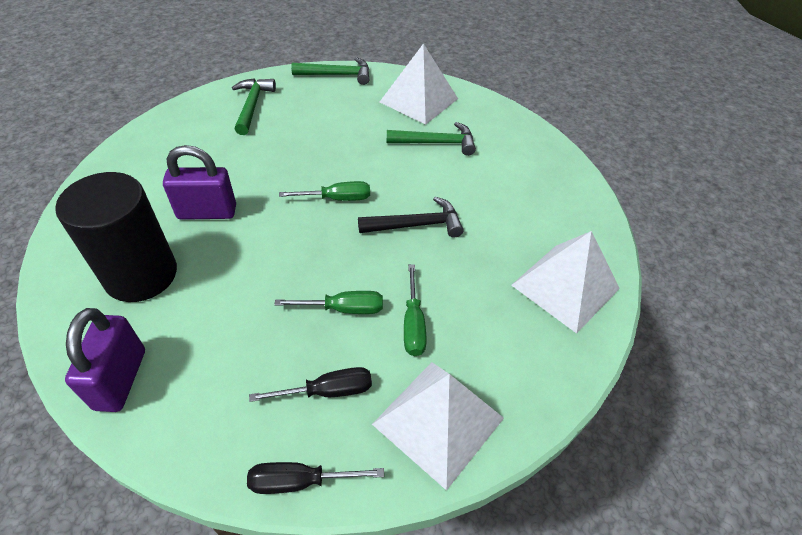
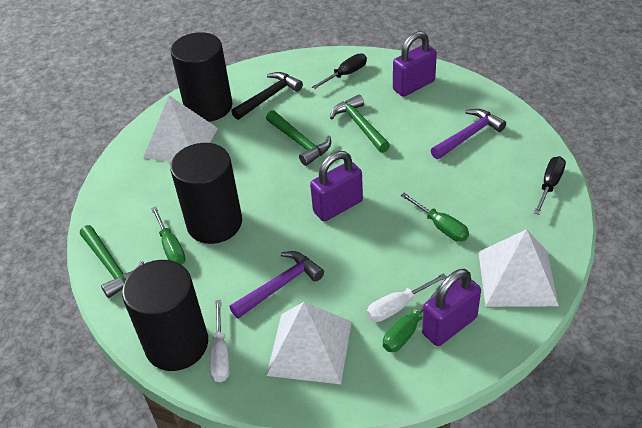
black cylinder: 1 -> 3
purple hammer: 0 -> 2
purple padlock: 2 -> 3
white screwdriver: 0 -> 2

